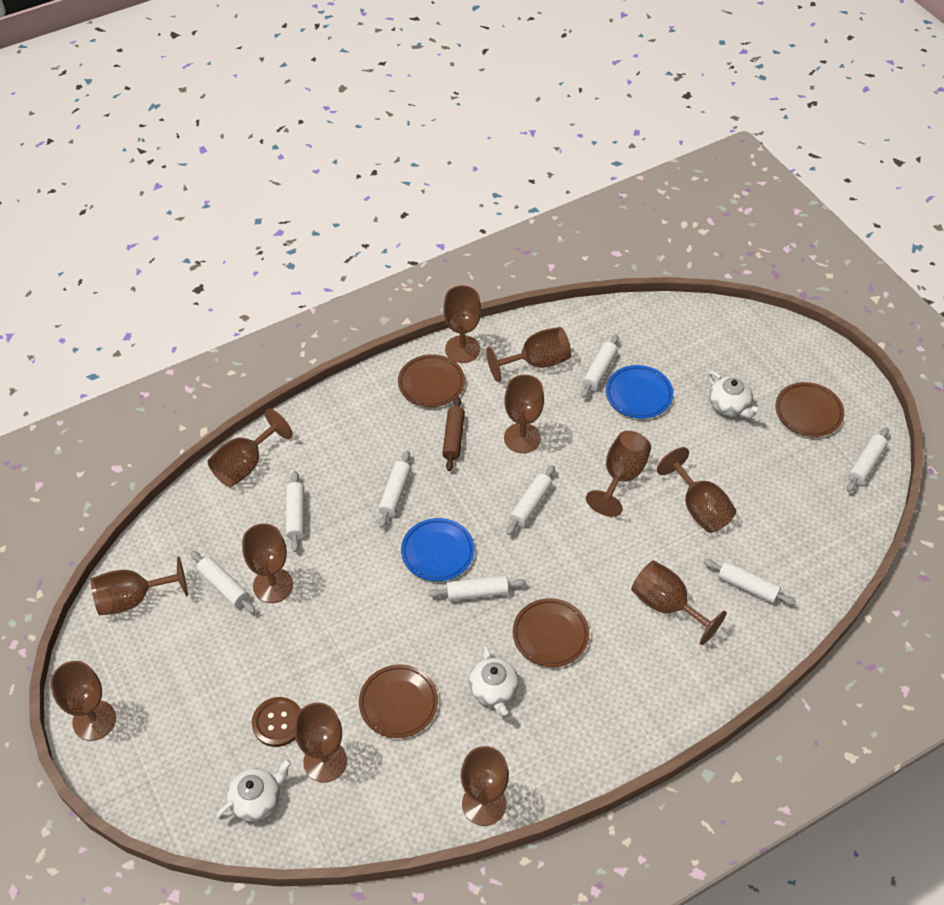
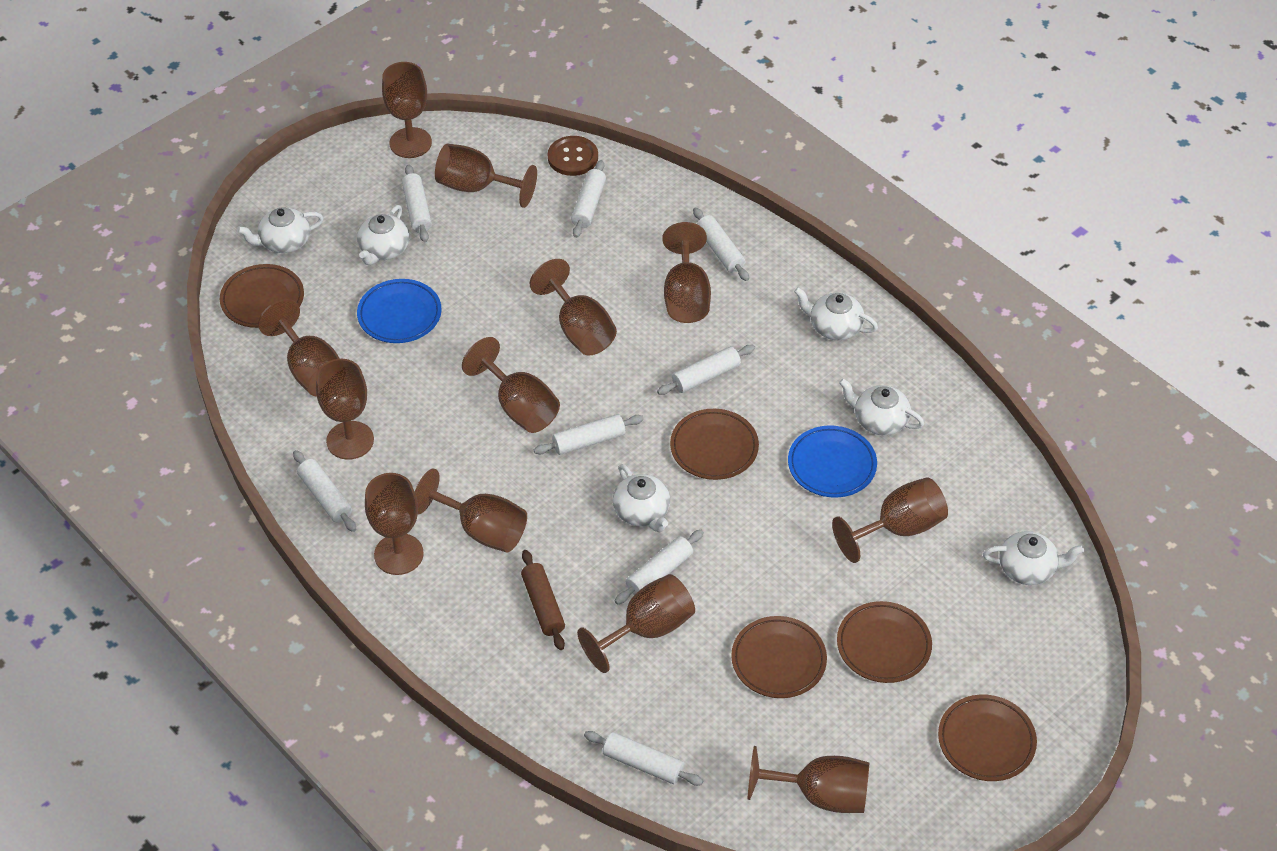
brown plate: 4 -> 5
white teapot: 3 -> 6

